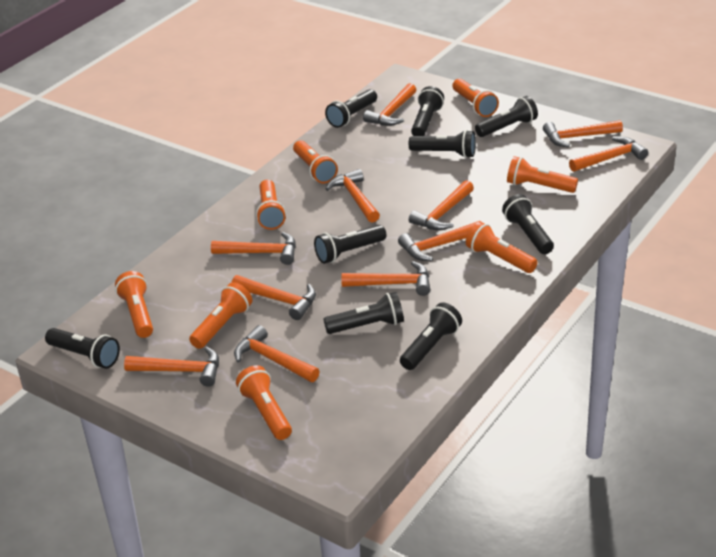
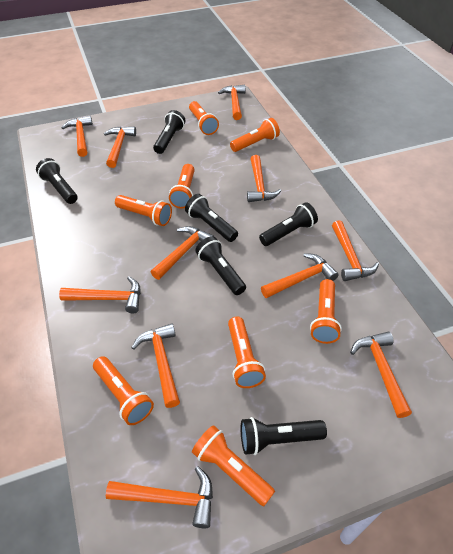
black flashlight: 9 -> 6

